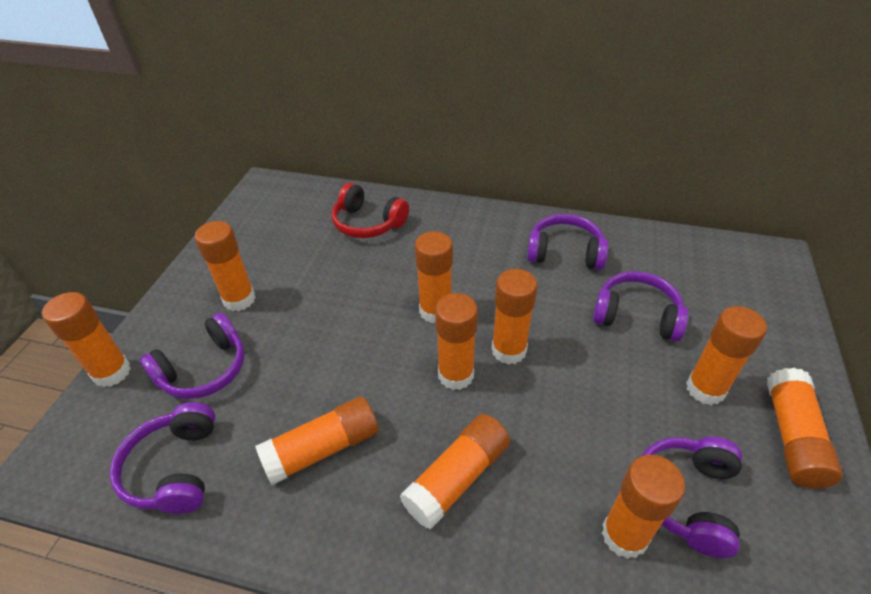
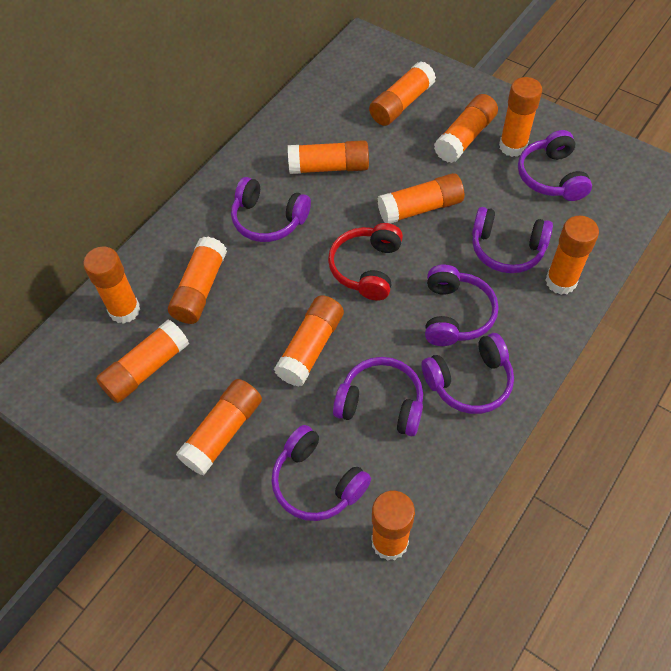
orange glue stick: 10 -> 12
purple headphones: 5 -> 7

